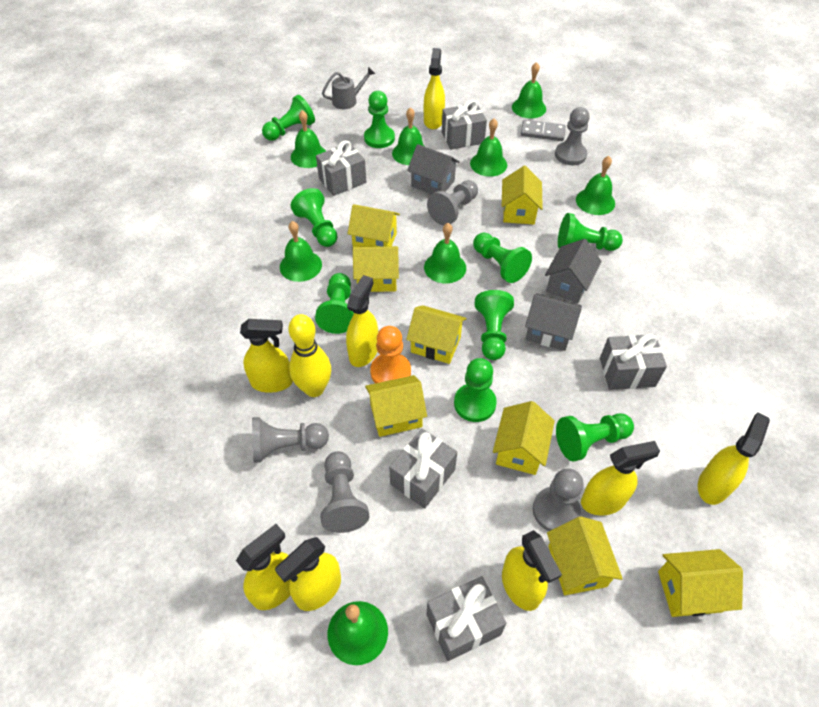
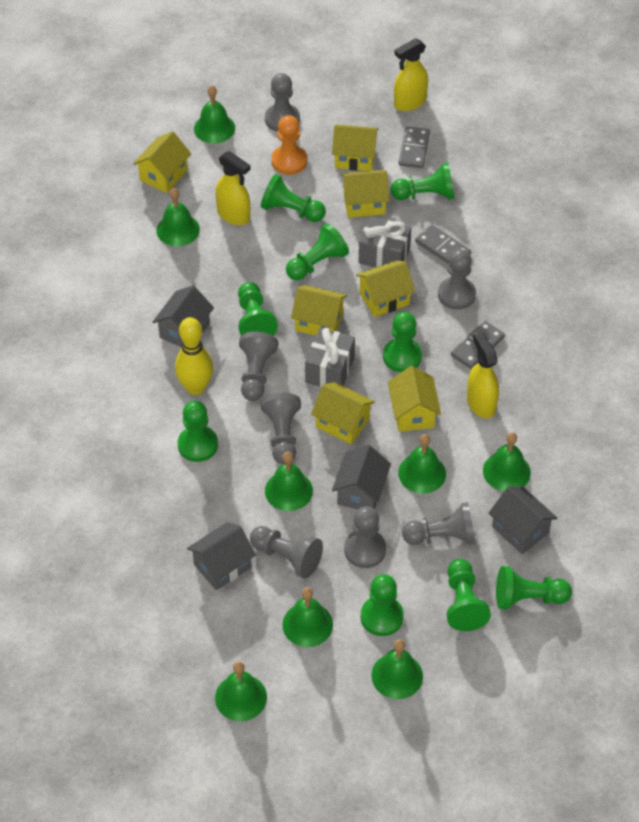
grey domino: 1 -> 3
grey gift: 5 -> 2
grey house: 3 -> 4
grey pawn: 5 -> 7
grey watering can: 1 -> 0
yellow house: 8 -> 7
yellow spray bottle: 8 -> 3

